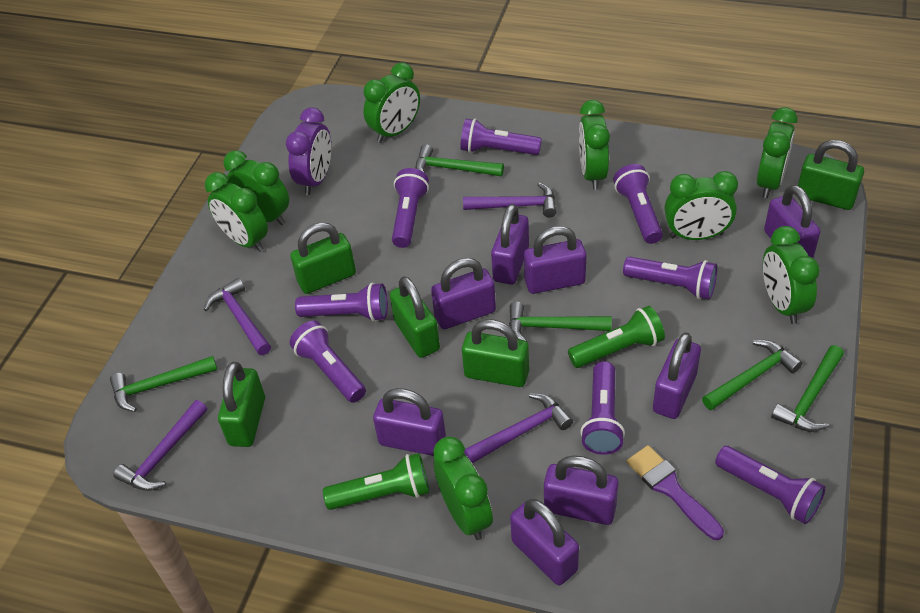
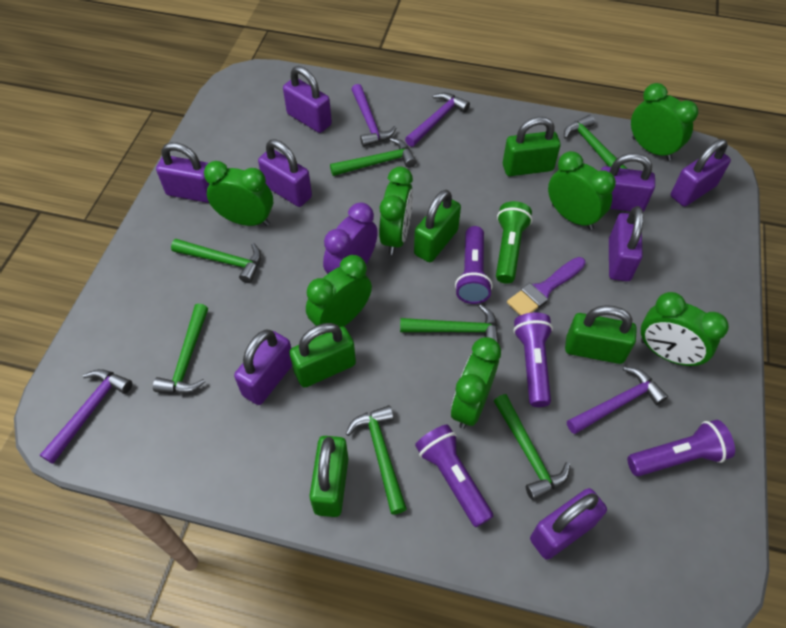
green clock: 8 -> 7
green flashlight: 2 -> 1
green hammer: 5 -> 7
purple flashlight: 8 -> 4

